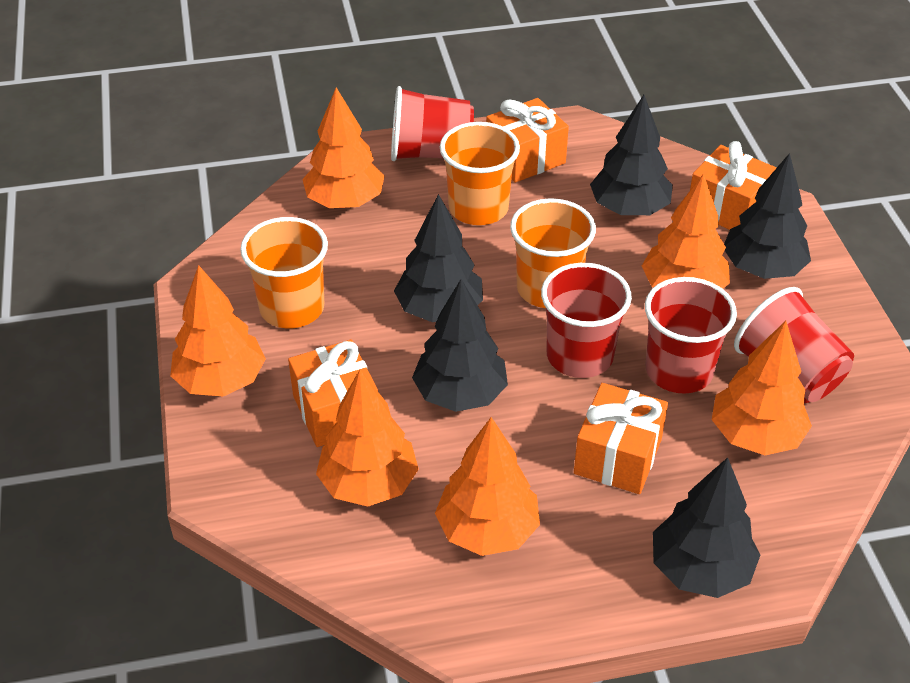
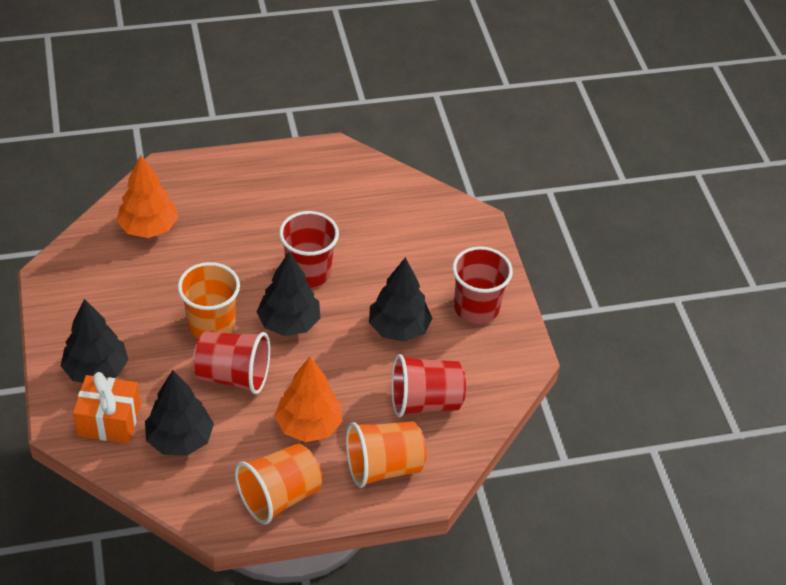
black tree: 5 -> 4
orange gift: 4 -> 1
orange tree: 6 -> 2

